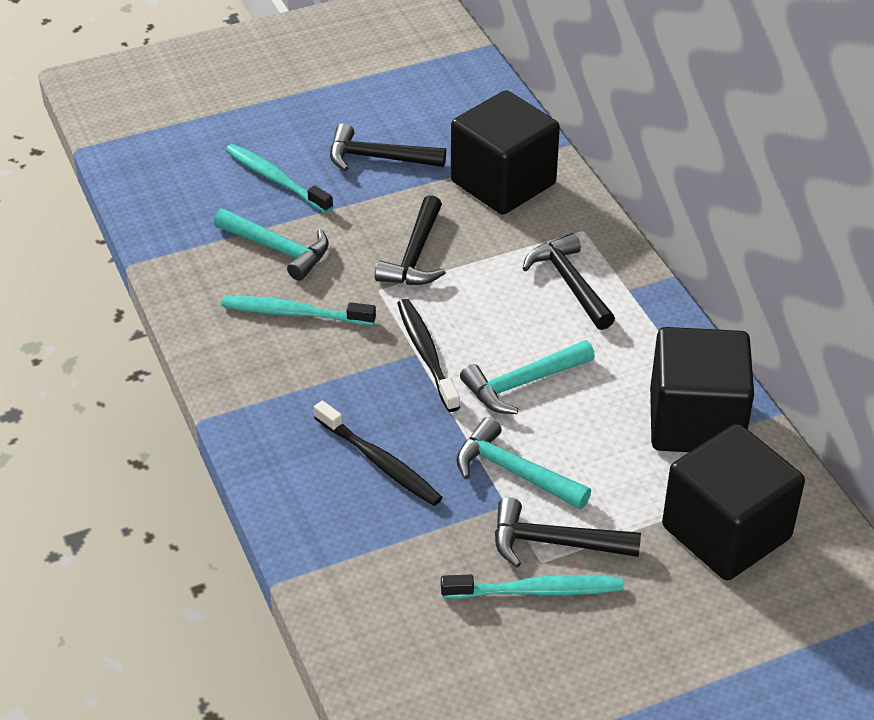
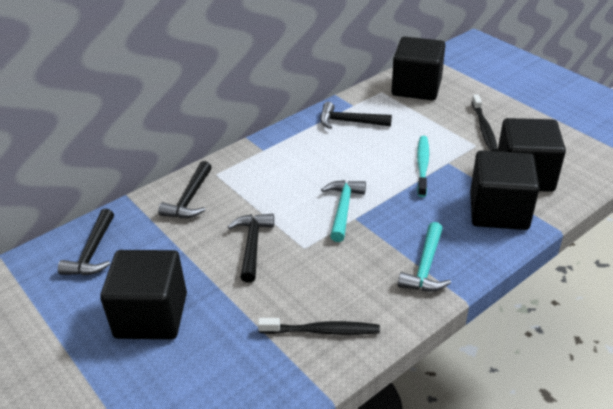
black cube: 3 -> 4
turquoise hammer: 3 -> 2
turquoise toothbrush: 3 -> 1

